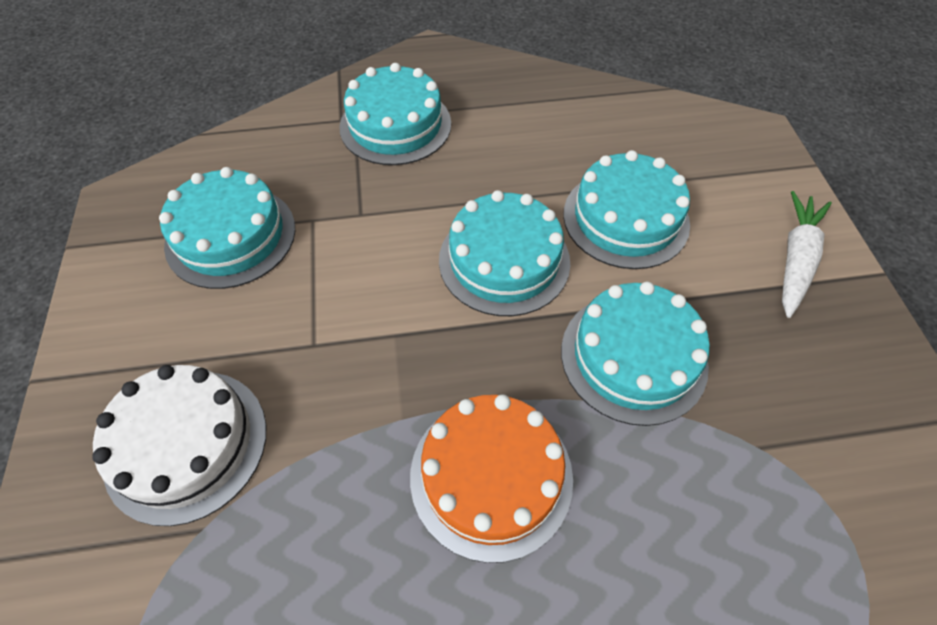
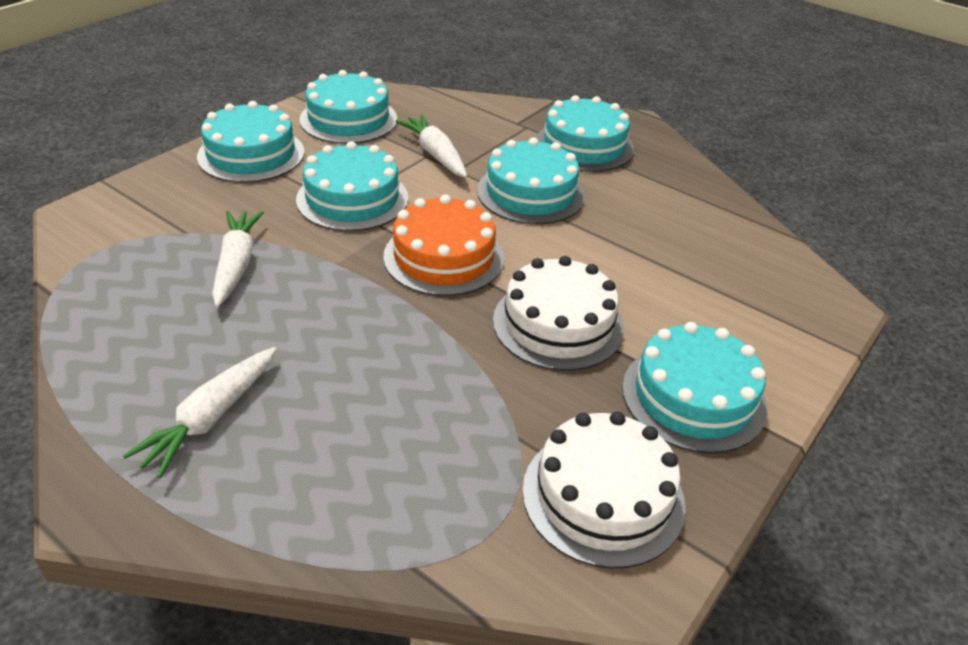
turquoise cake: 5 -> 6
white cake: 1 -> 2
white carrot: 1 -> 3

